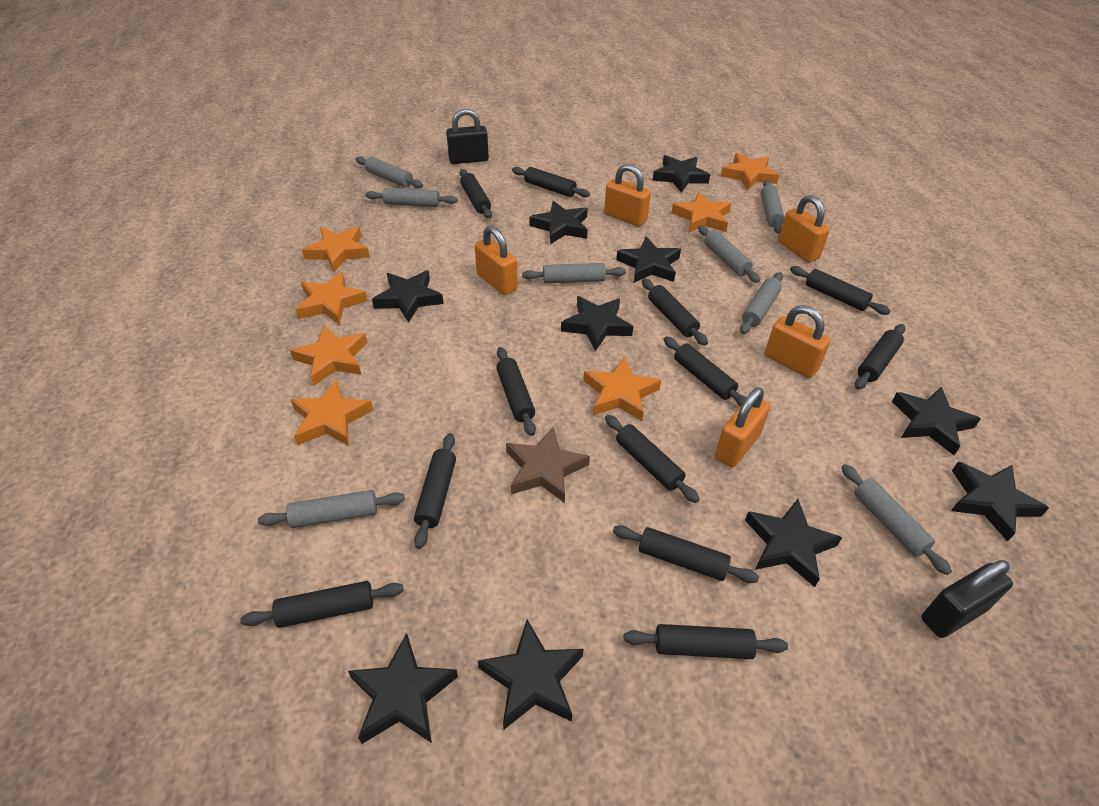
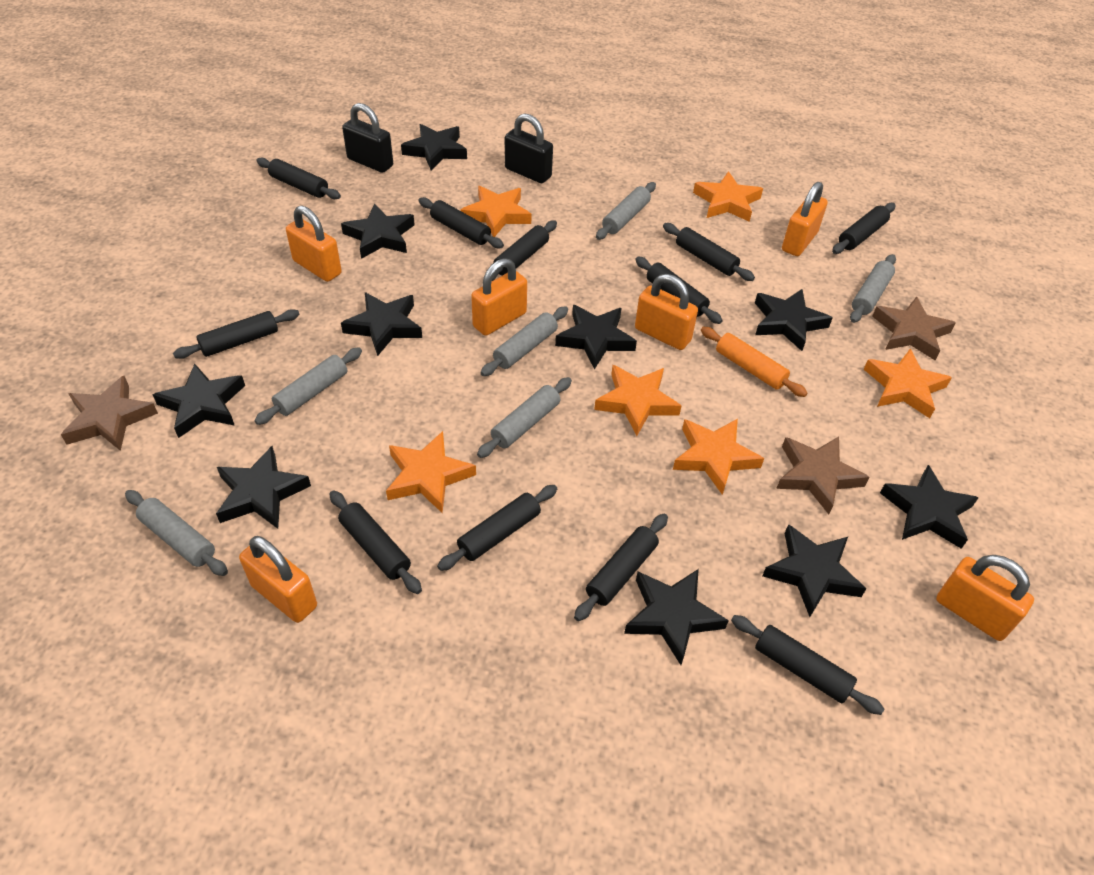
black rolling pin: 12 -> 11
brown star: 1 -> 3
grey rolling pin: 8 -> 6
orange padlock: 5 -> 6
orange rolling pin: 0 -> 1
orange star: 7 -> 6

